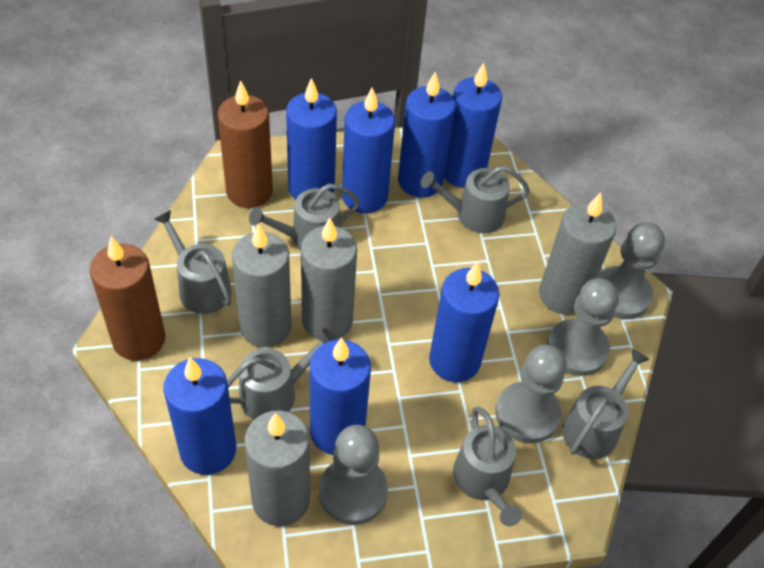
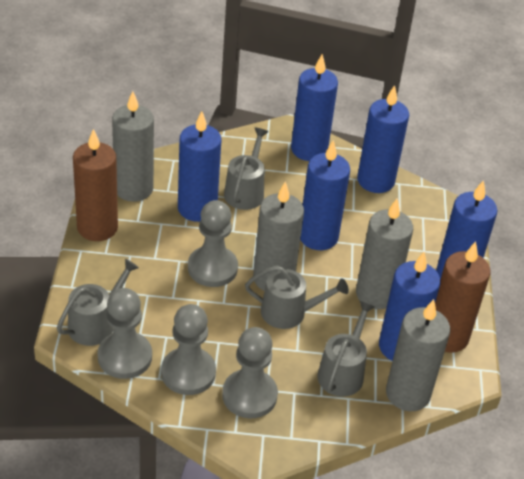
blue candle: 7 -> 6
grey watering can: 6 -> 4

